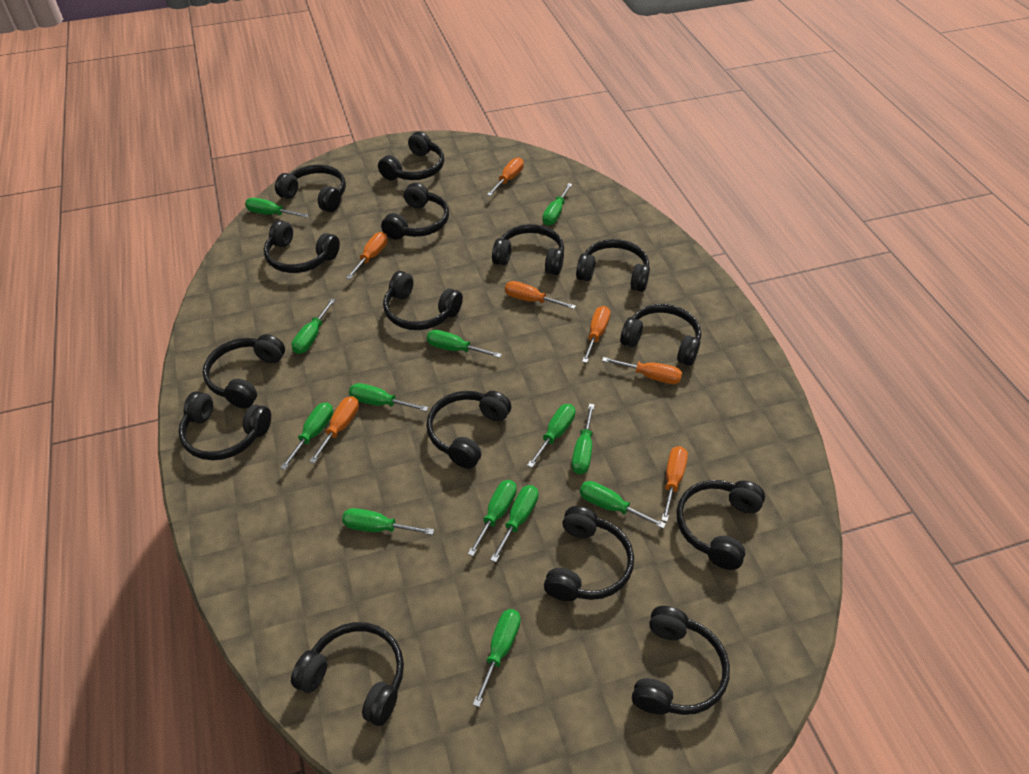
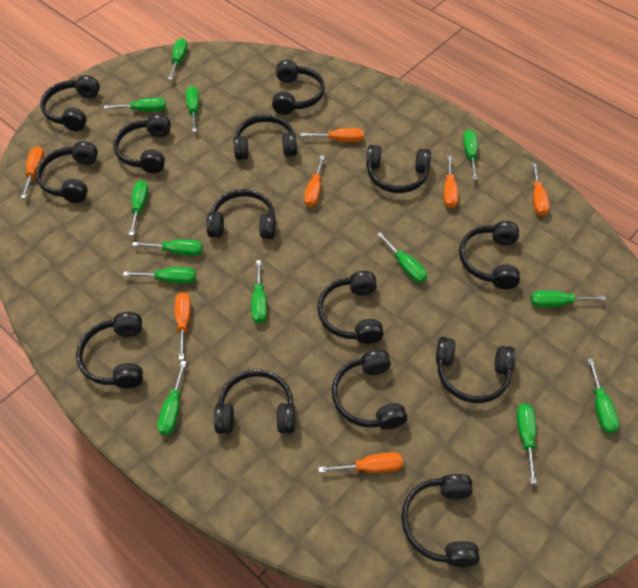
black headphones: 15 -> 14

